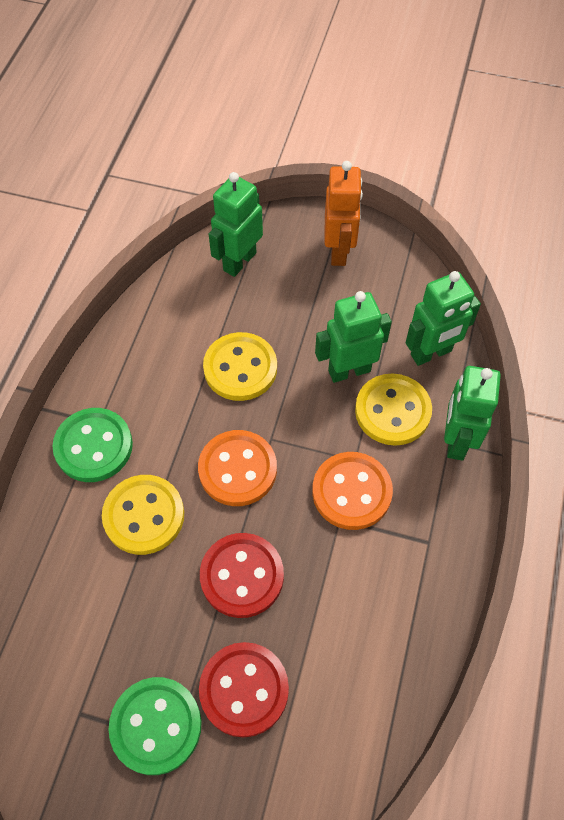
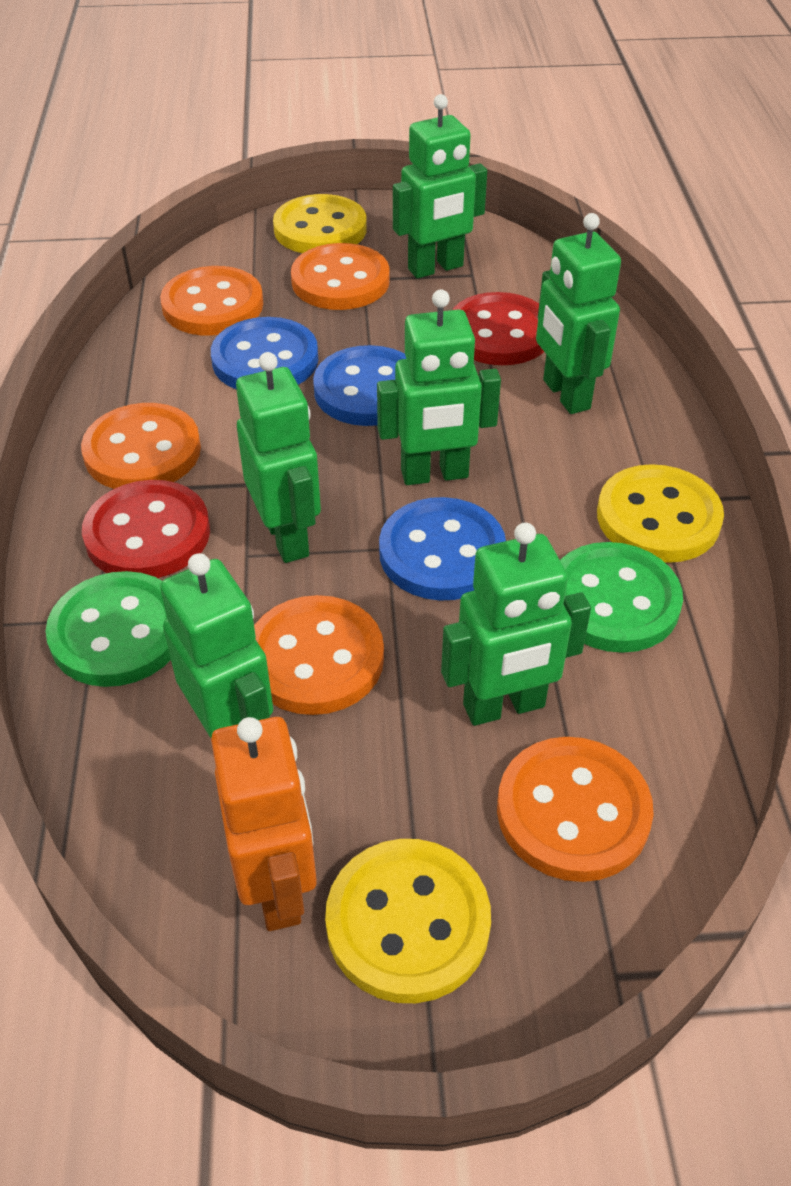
blue button: 0 -> 3
green robot: 4 -> 6
orange button: 2 -> 5

